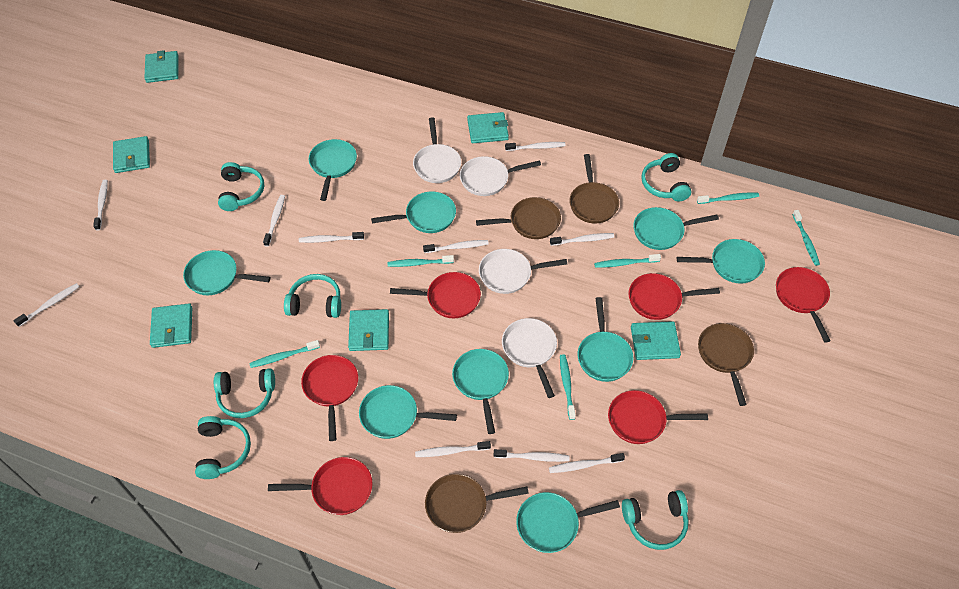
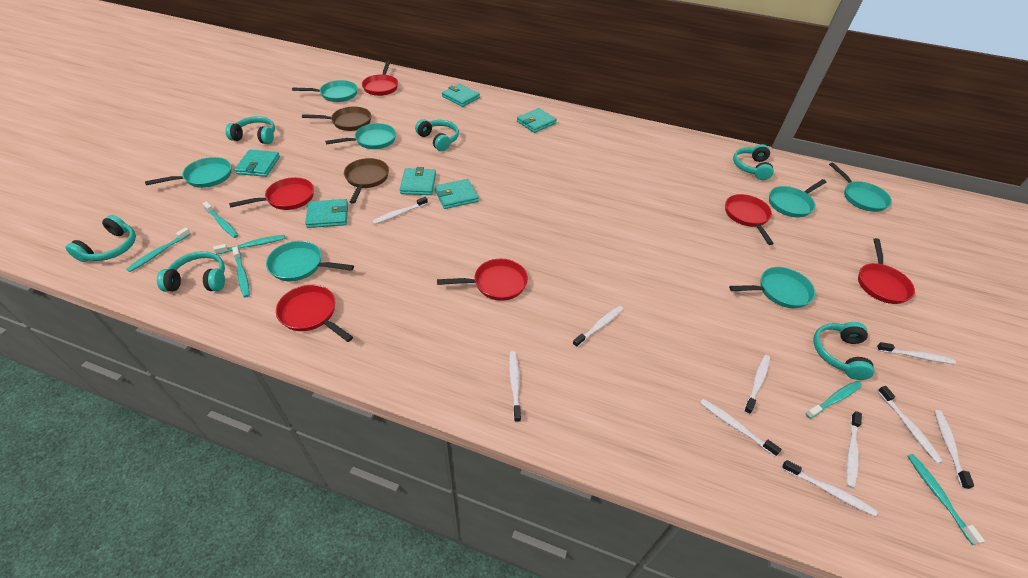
brown pan: 4 -> 2
turquoise pan: 9 -> 7
white pan: 4 -> 0

